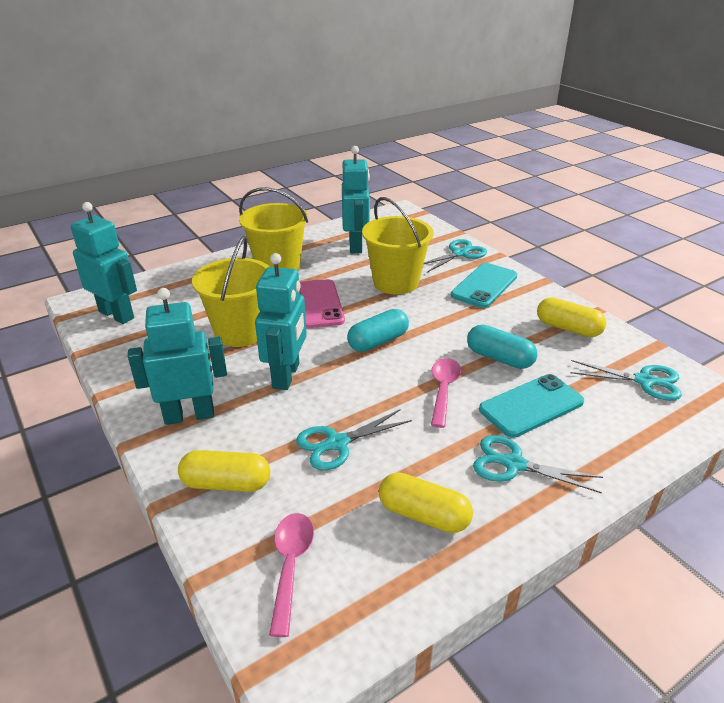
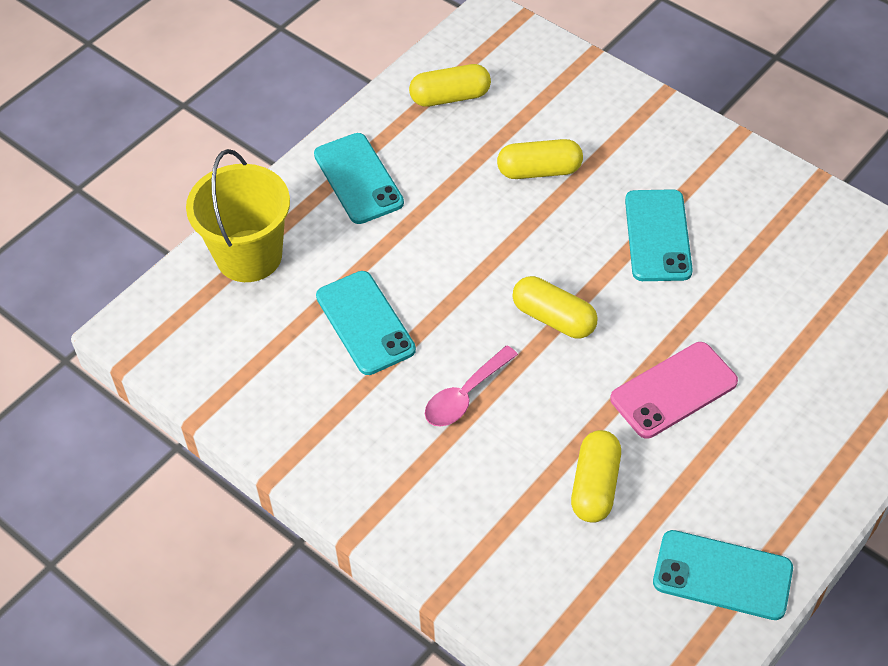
pink spoon: 2 -> 1
turquoise capsule: 2 -> 0
turquoise phone: 2 -> 4
turquoise robot: 4 -> 0
turquoise scissors: 4 -> 0
yellow bucket: 3 -> 1
yellow capsule: 3 -> 4

